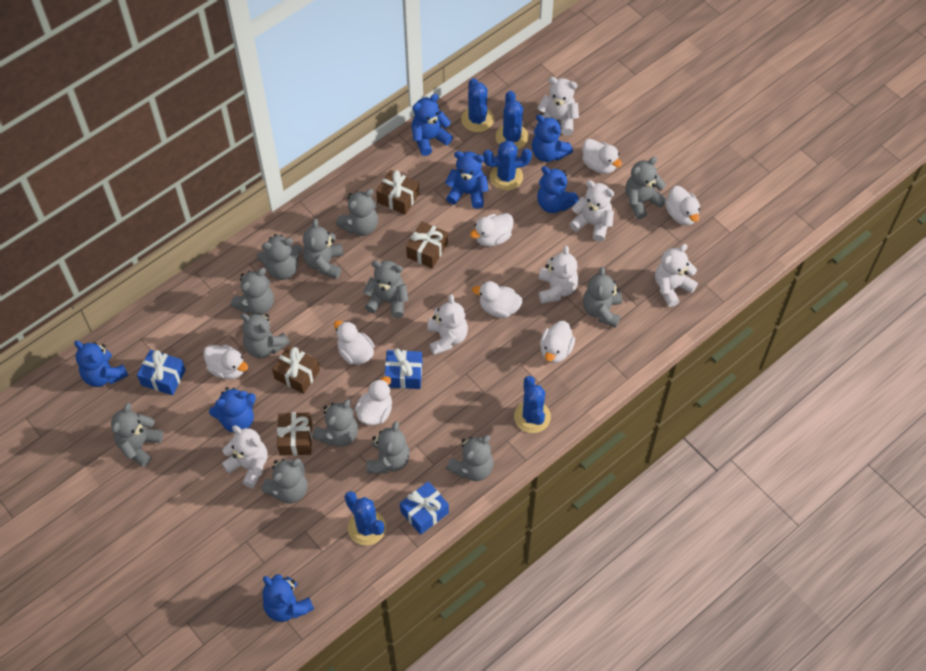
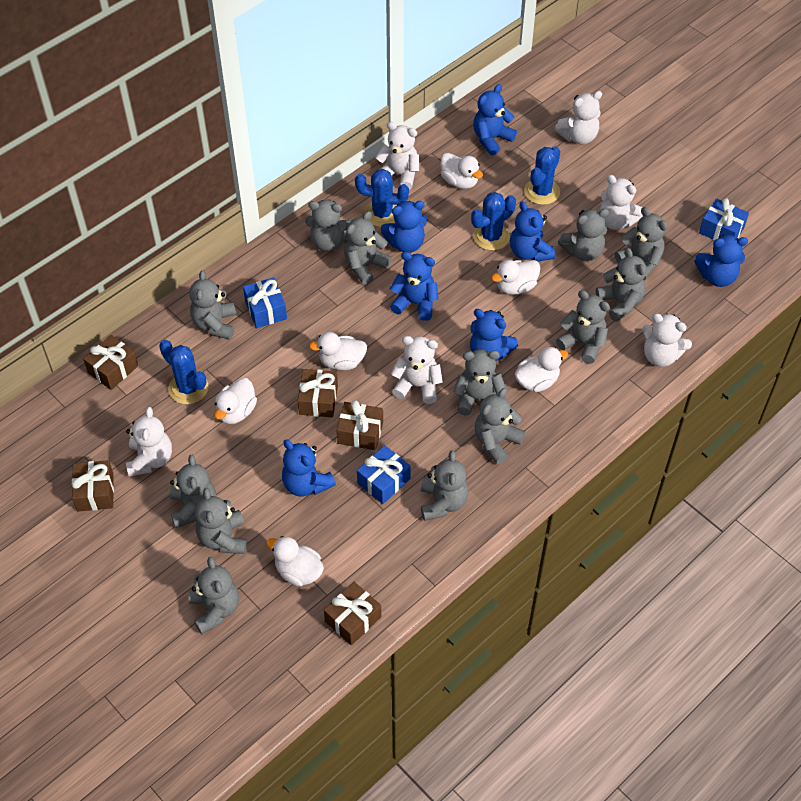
blue cactus: 5 -> 4
brown gift: 4 -> 5
white duck: 8 -> 6

